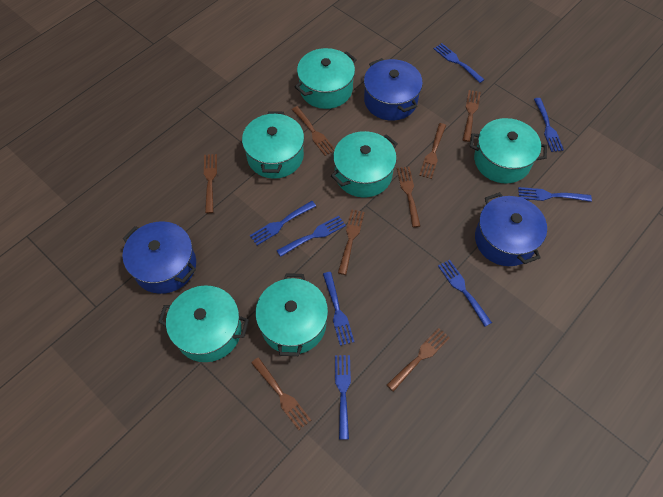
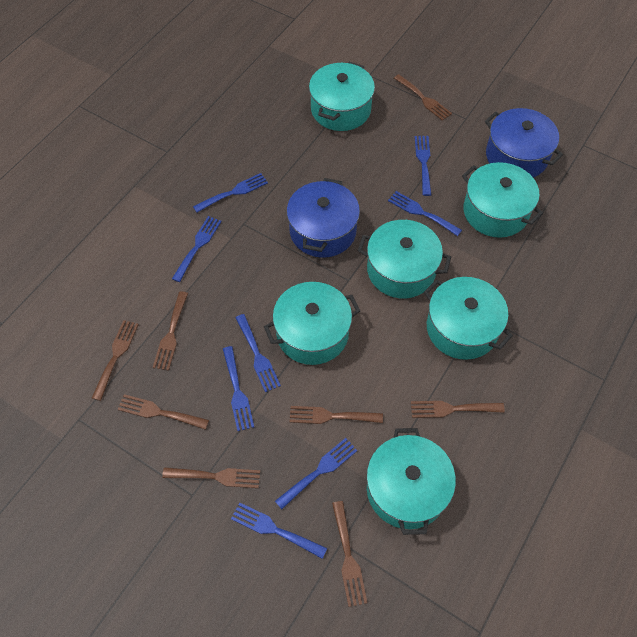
blue pot: 3 -> 2

